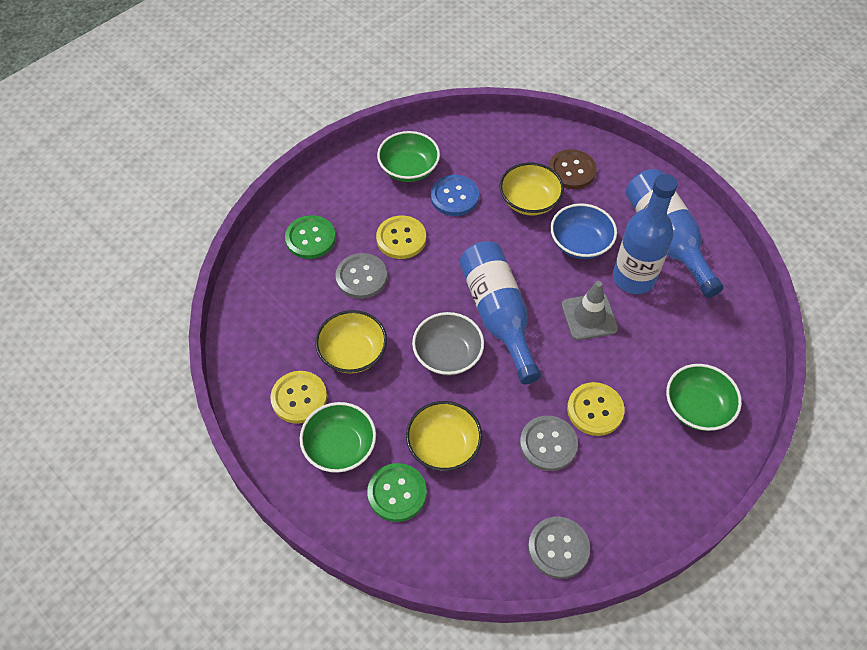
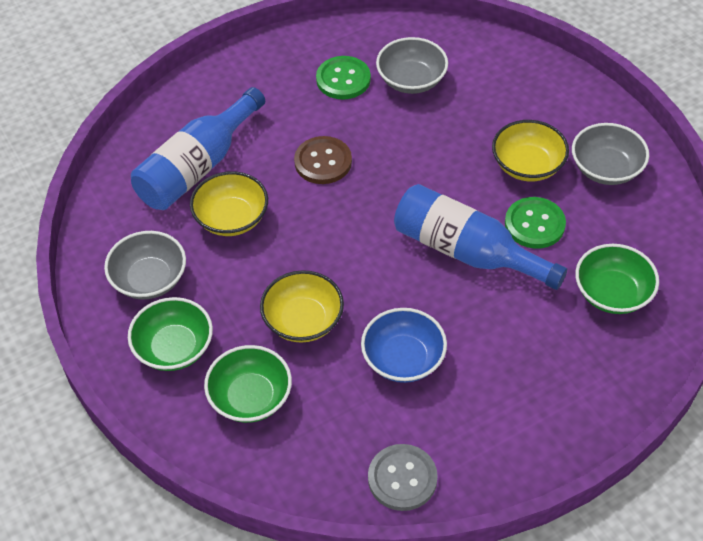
blue bottle: 3 -> 2
blue button: 1 -> 0
grey bowl: 1 -> 3
grey button: 3 -> 1
grey traffic cone: 1 -> 0
yellow button: 3 -> 0

